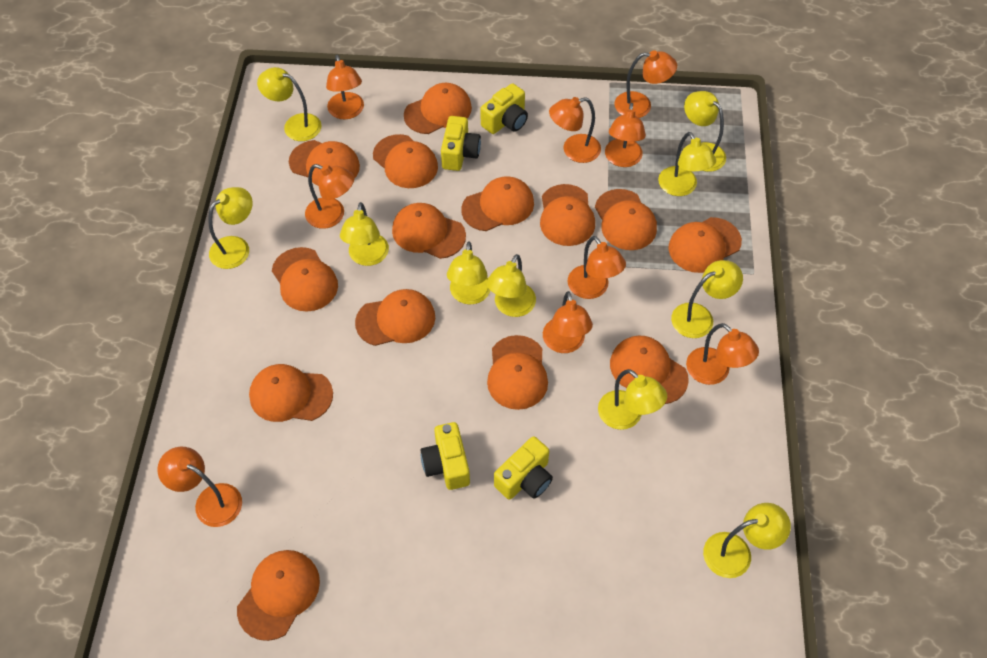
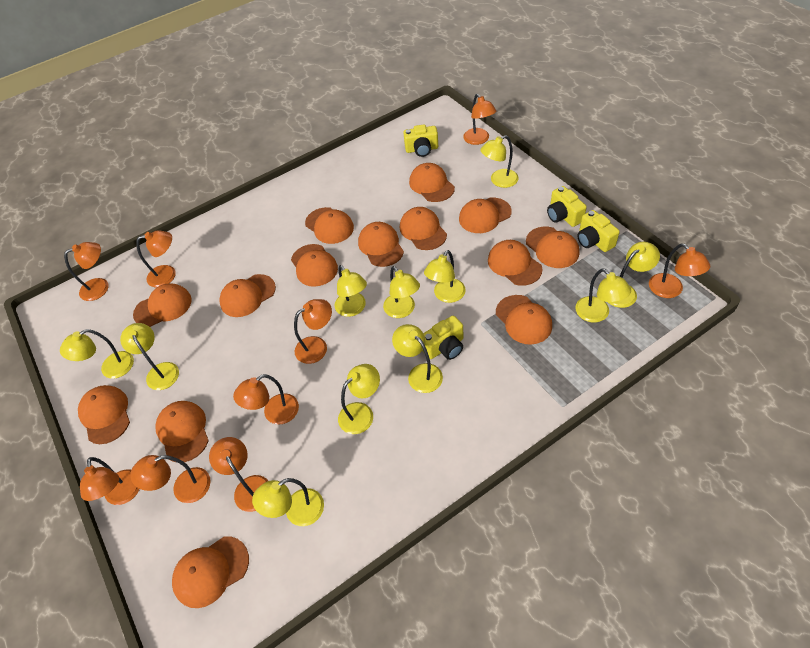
yellow lamp: 10 -> 11

